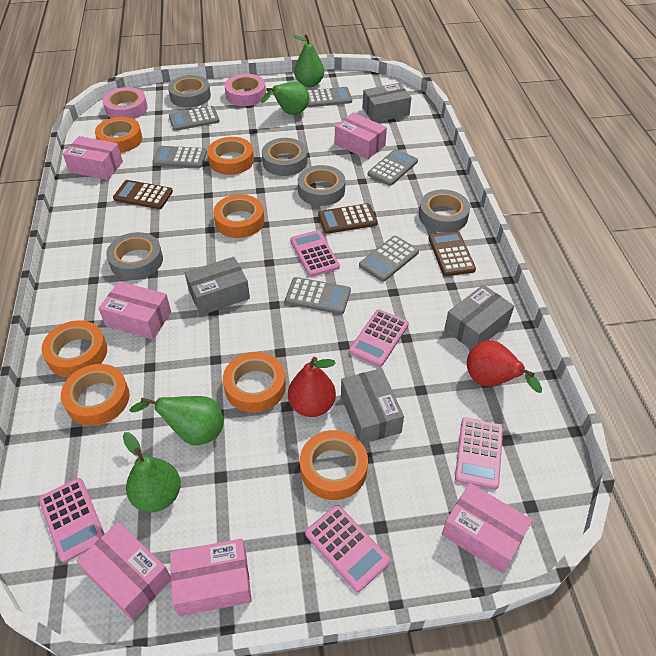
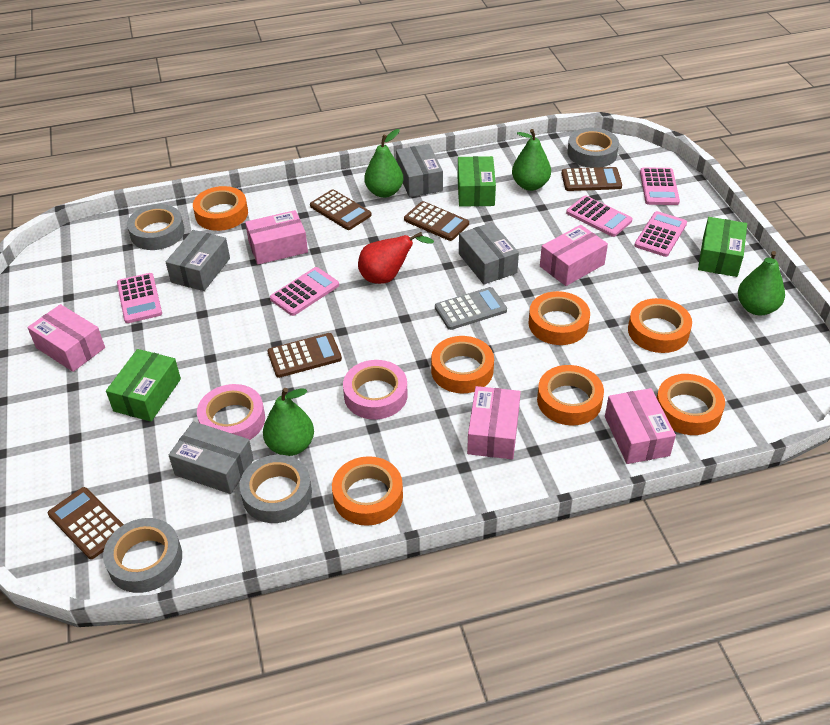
brown calculator: 3 -> 5
green box: 0 -> 3
grey calculator: 6 -> 1
grey tape: 5 -> 4
pink box: 6 -> 5
red pear: 2 -> 1

